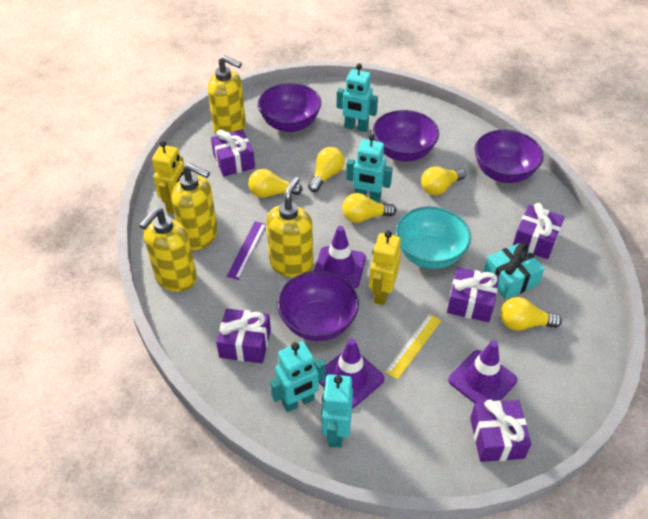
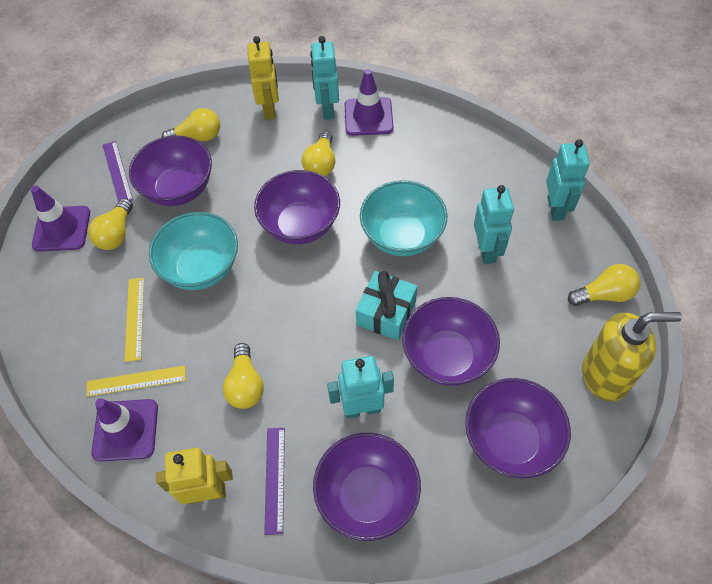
purple bowl: 4 -> 5
purple gift: 5 -> 0
purple ruler: 1 -> 2
turquoise bowl: 1 -> 2
yellow ruler: 1 -> 2
yellow soap dispenser: 4 -> 1

